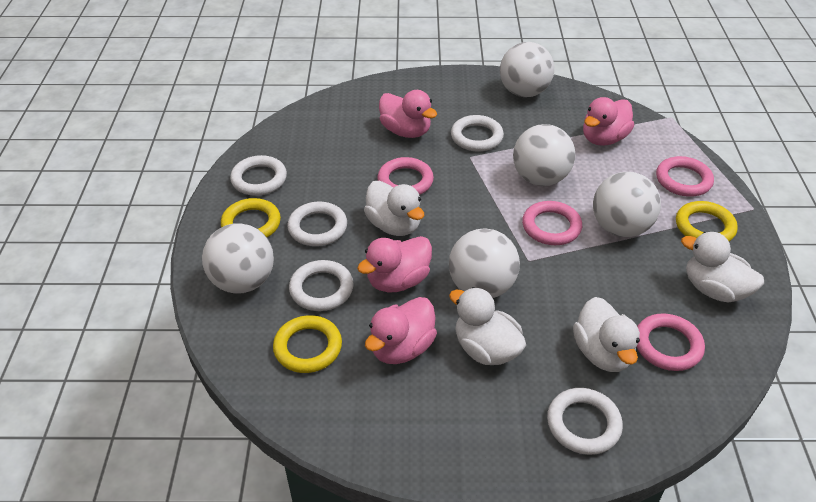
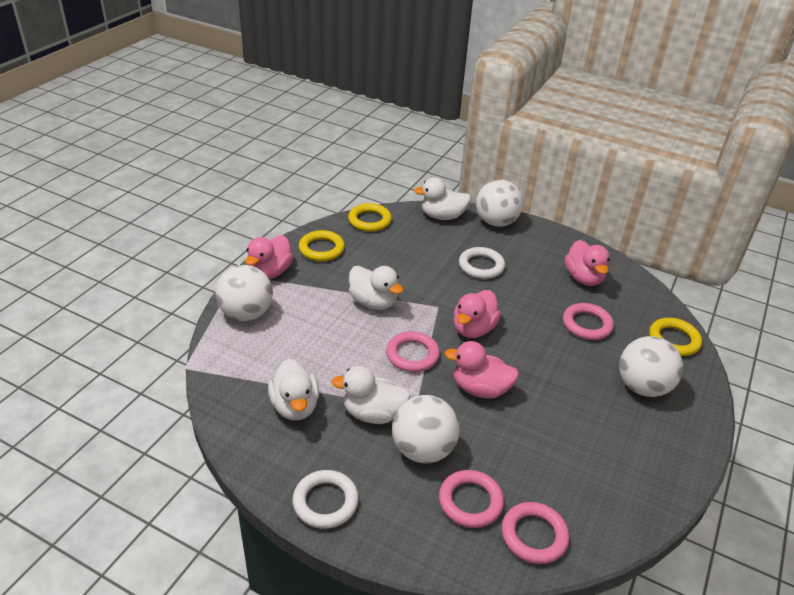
white ball: 5 -> 4
white ring: 5 -> 2

